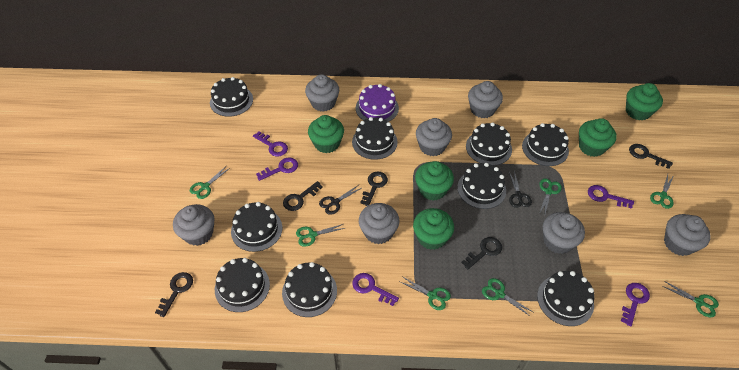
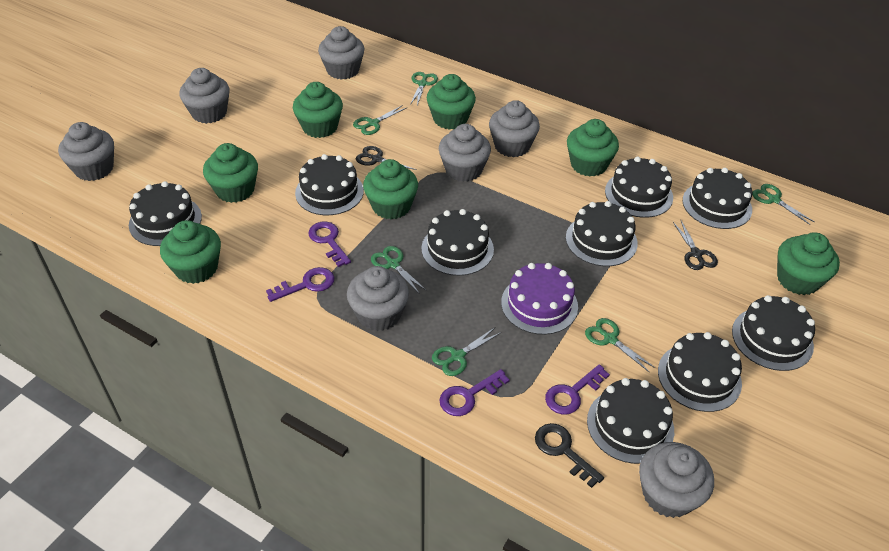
black key: 5 -> 1
green cupcake: 5 -> 7
green scissors: 7 -> 6
purple key: 5 -> 4

